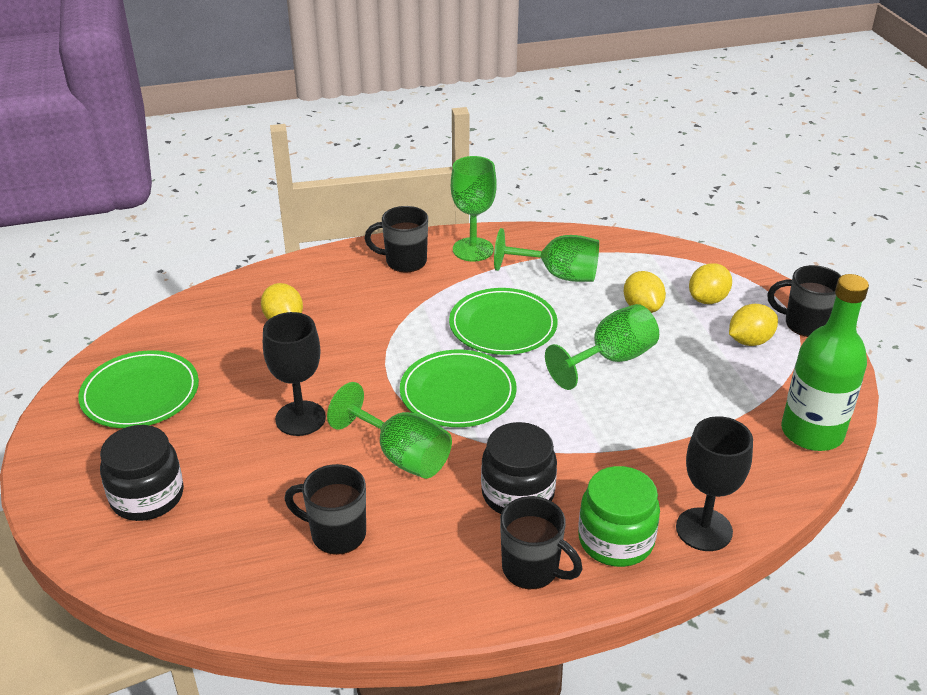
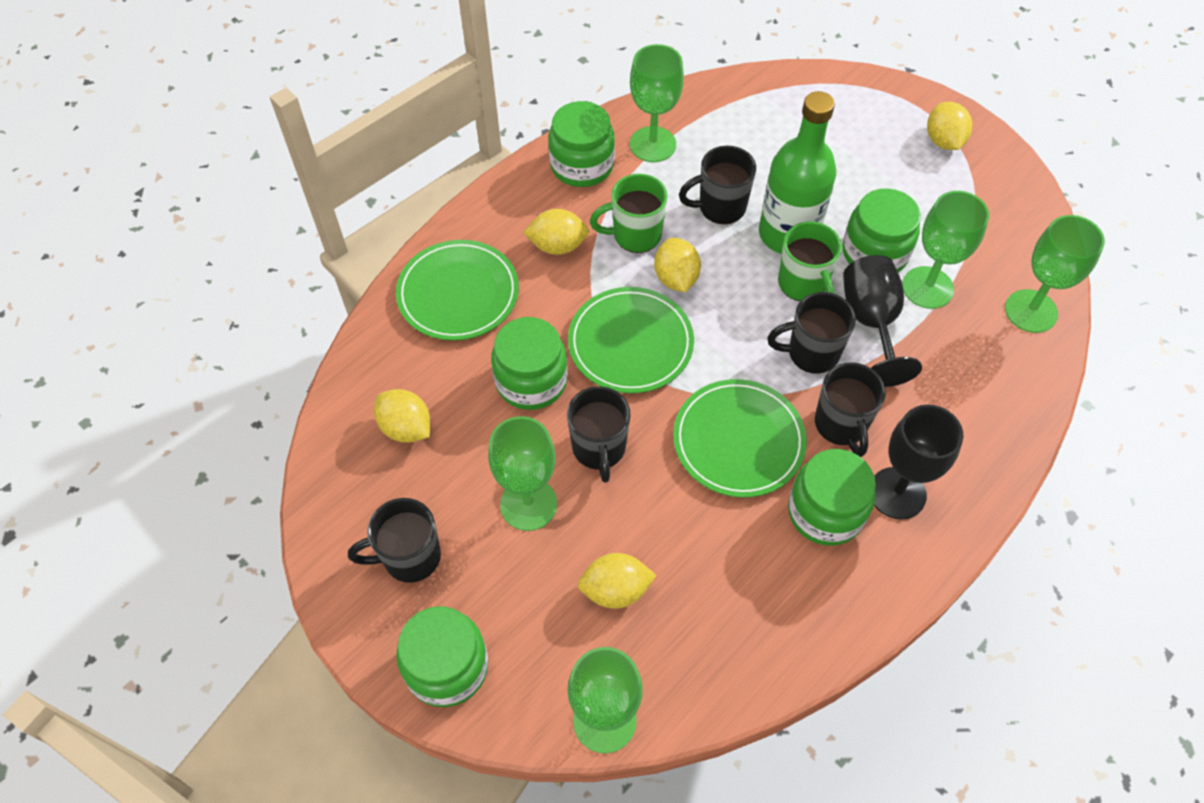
black jar: 2 -> 0
black mug: 4 -> 5
green goblet: 4 -> 5
green jar: 1 -> 5
green mug: 0 -> 2
yellow lemon: 4 -> 5

